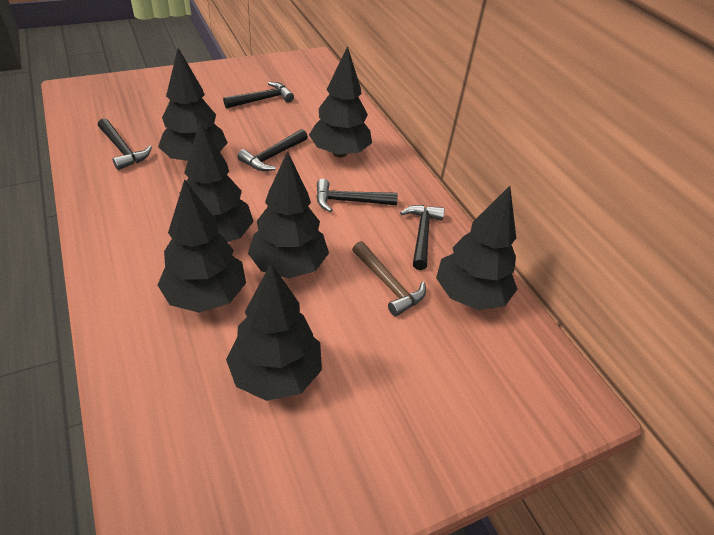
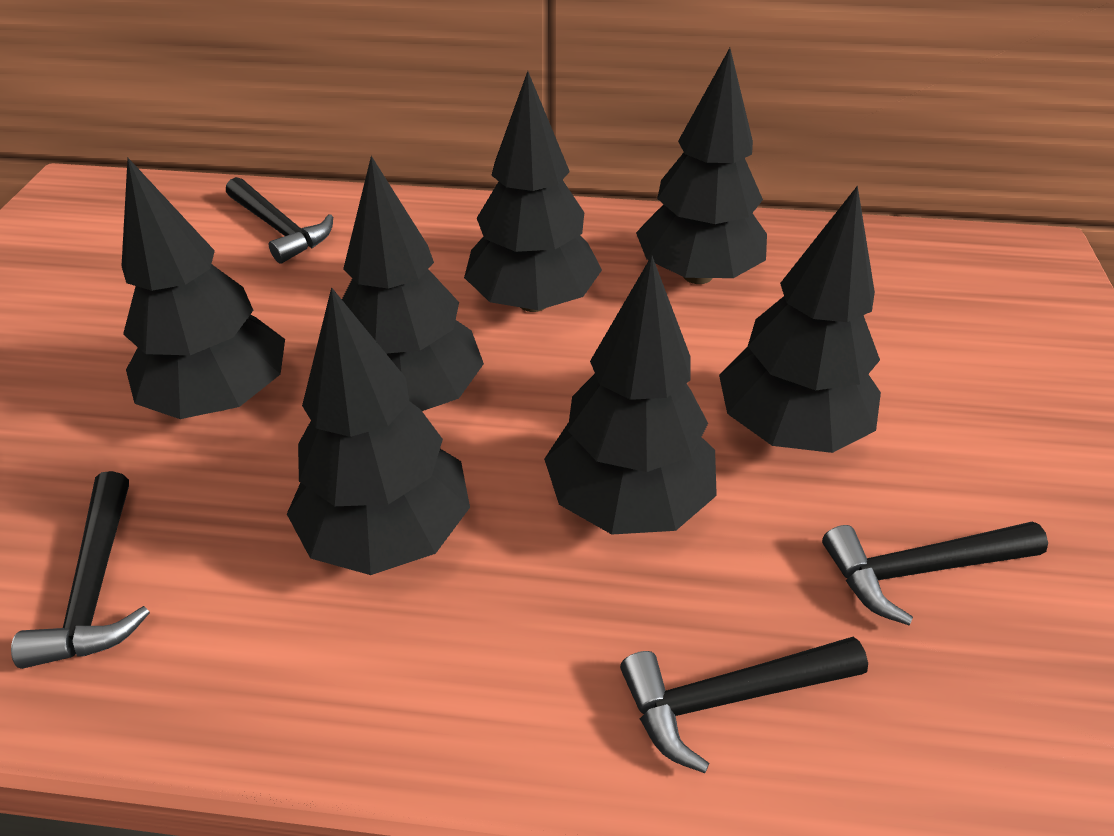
black hammer: 5 -> 4
brown hammer: 1 -> 0

